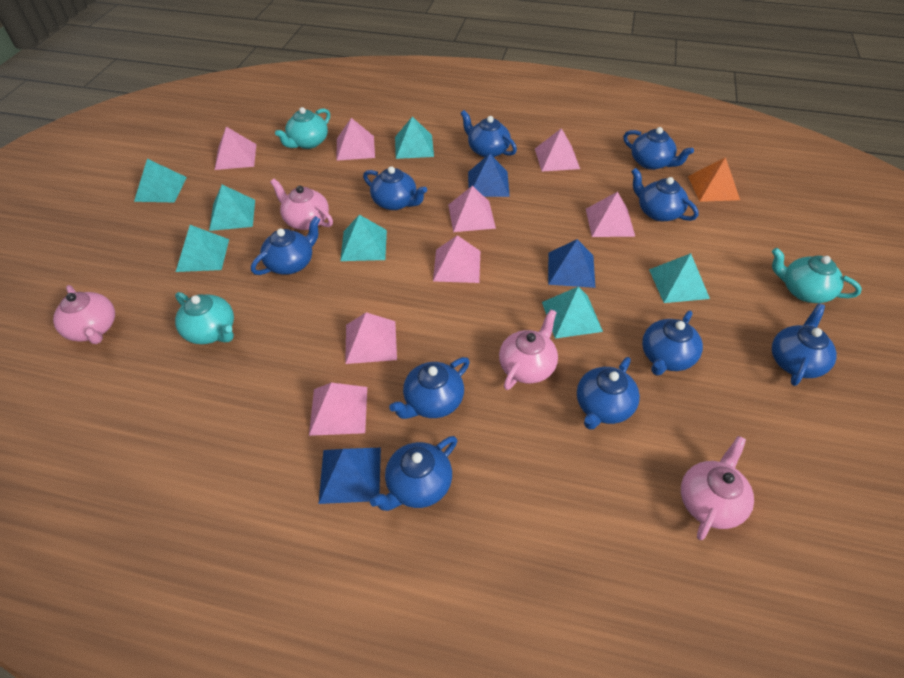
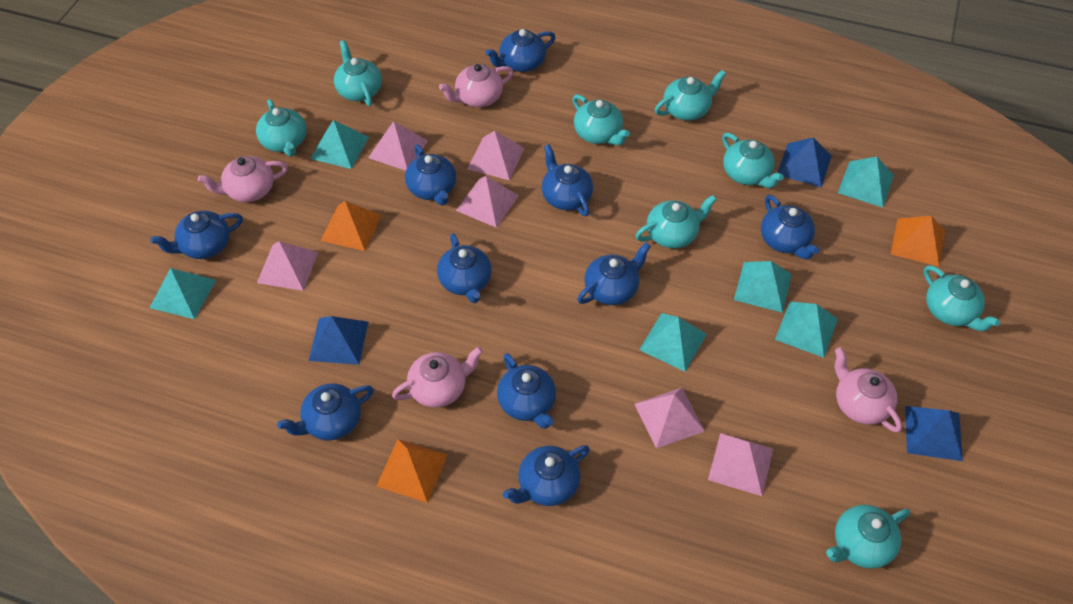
orange pyramid: 1 -> 3
pink pyramid: 8 -> 6
turquoise pyramid: 7 -> 6
turquoise teapot: 3 -> 8

